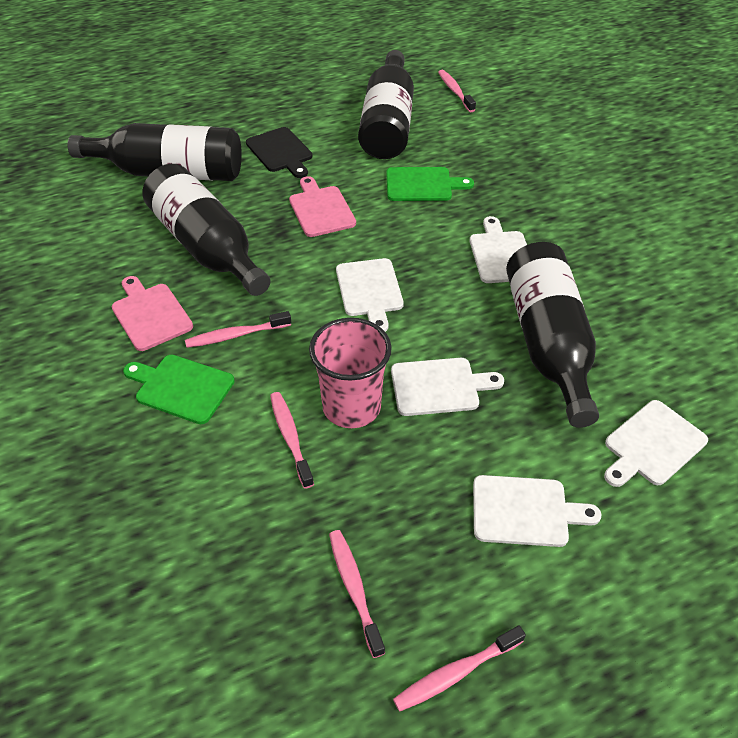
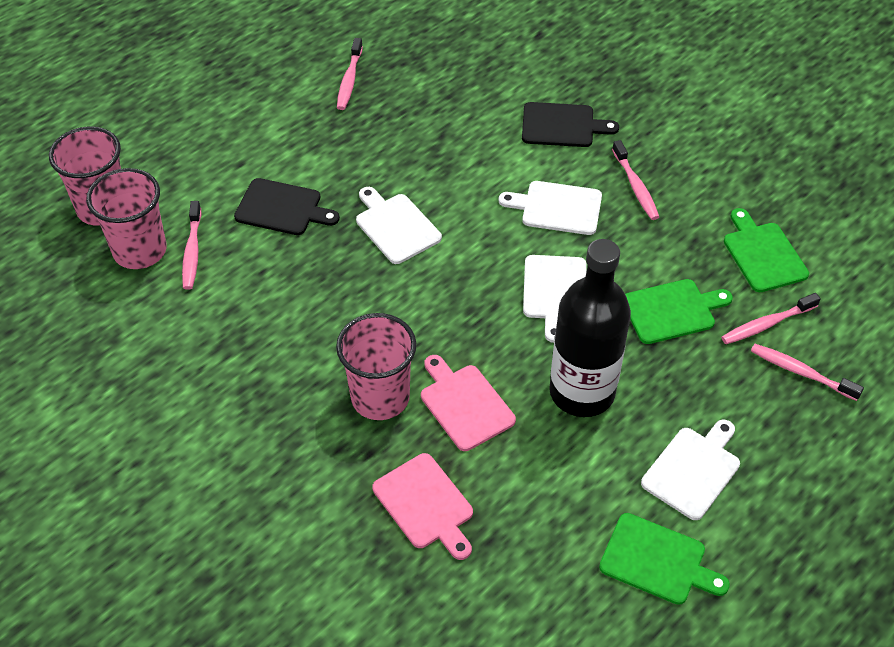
black bottle: 4 -> 1
black cutting board: 1 -> 2
green cutting board: 2 -> 3
pink cup: 1 -> 3
white cutting board: 5 -> 4

